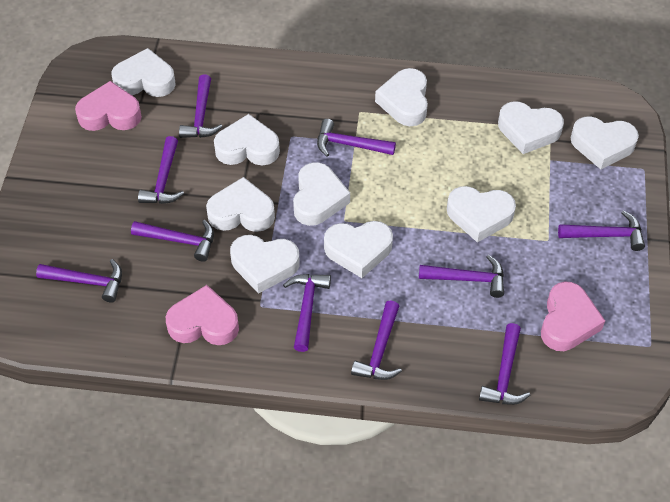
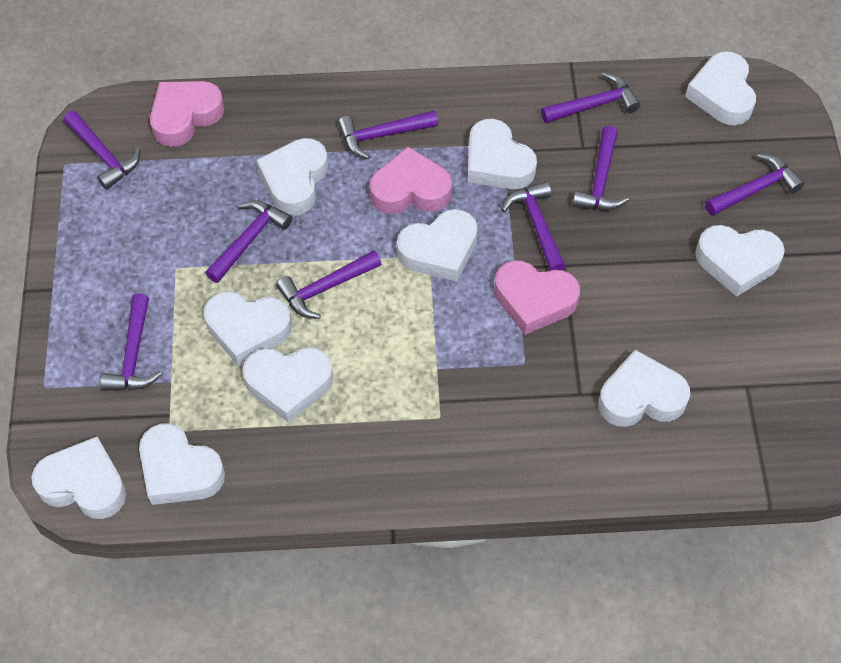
purple hammer: 10 -> 9

